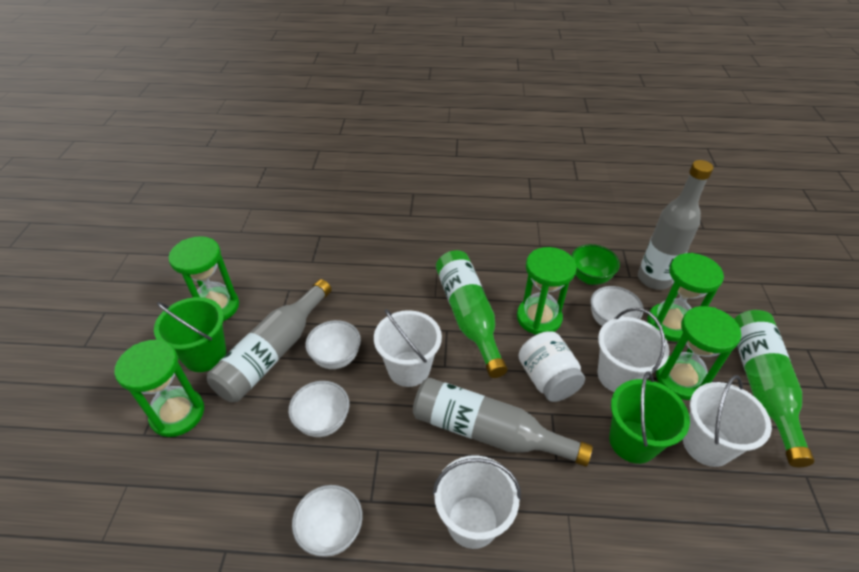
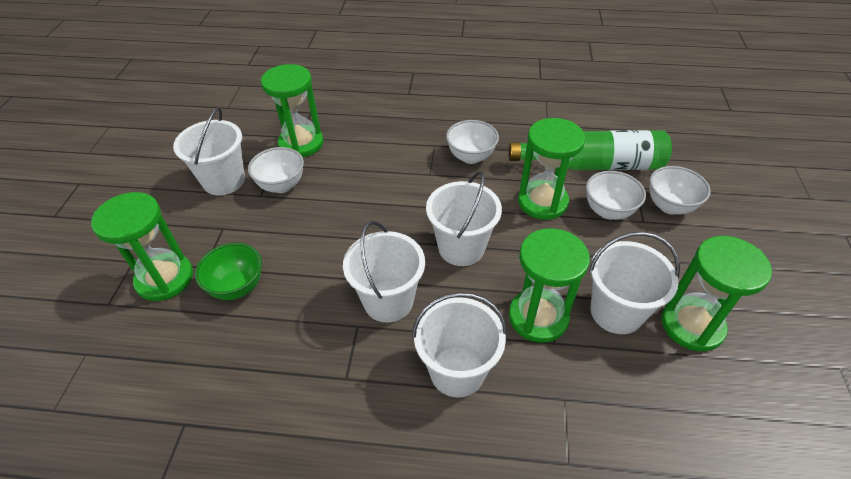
green bottle: 2 -> 1
green bucket: 2 -> 0
grey bottle: 3 -> 0
white bucket: 4 -> 5
white jar: 1 -> 0

